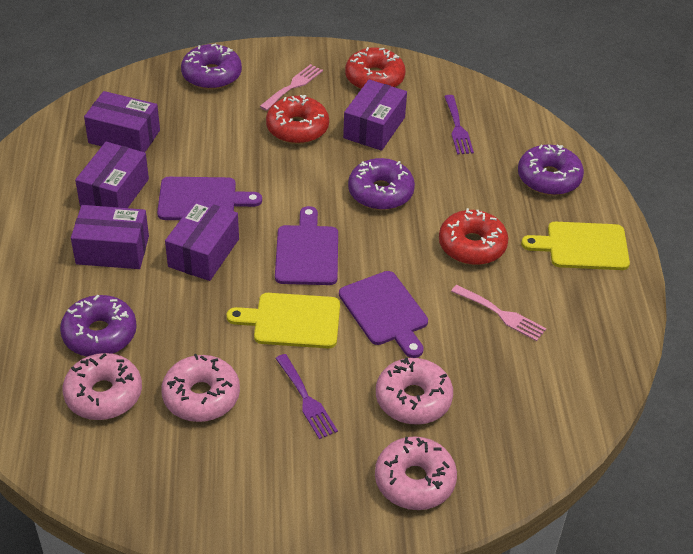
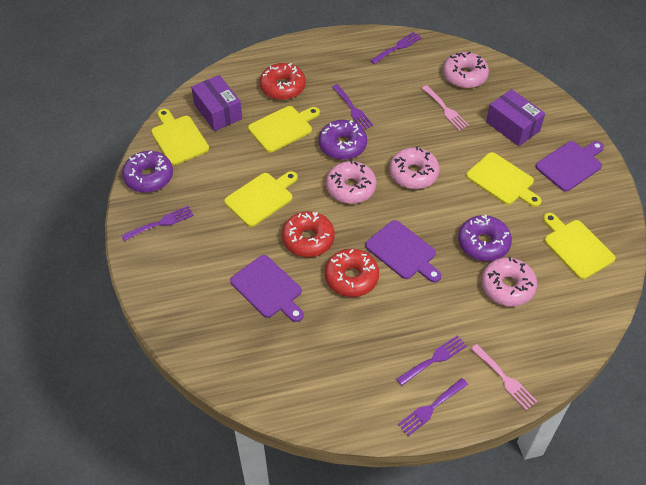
purple box: 5 -> 2
purple donut: 4 -> 3
purple fork: 2 -> 5
yellow cutting board: 2 -> 5

